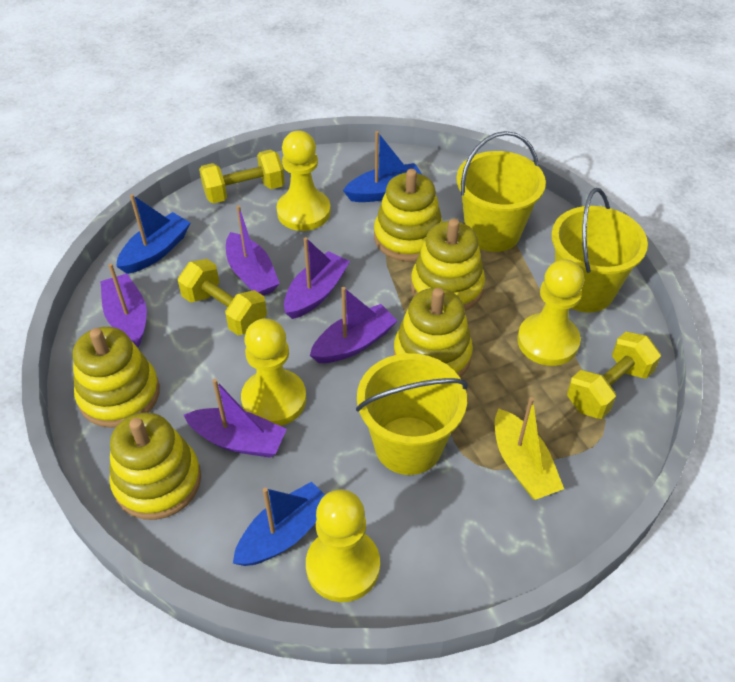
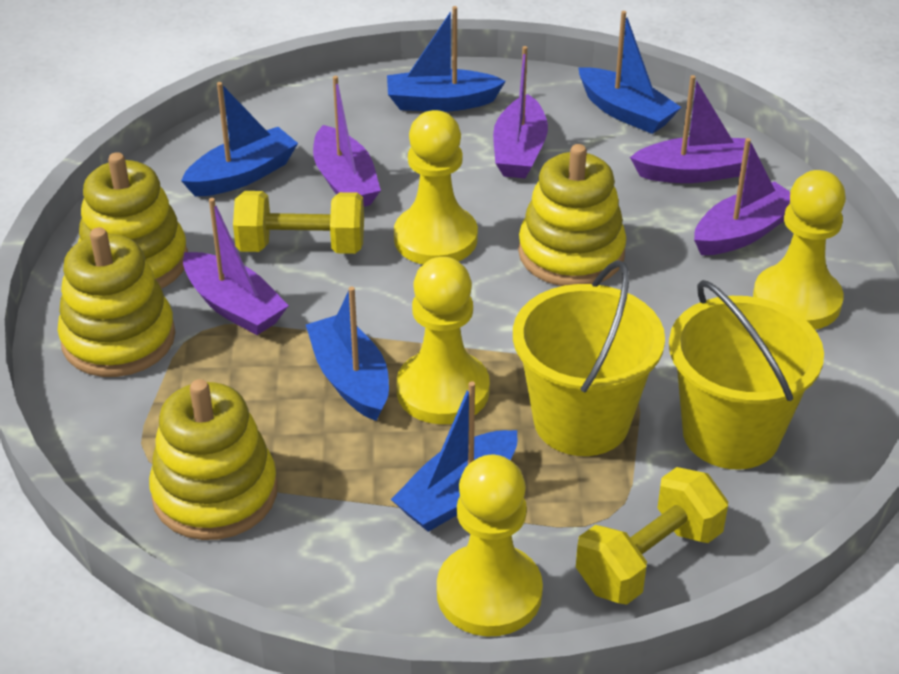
blue boat: 3 -> 5
yellow boat: 1 -> 0
yellow bucket: 3 -> 2
yellow dumbbell: 3 -> 2
yellow stacking toy: 5 -> 4

